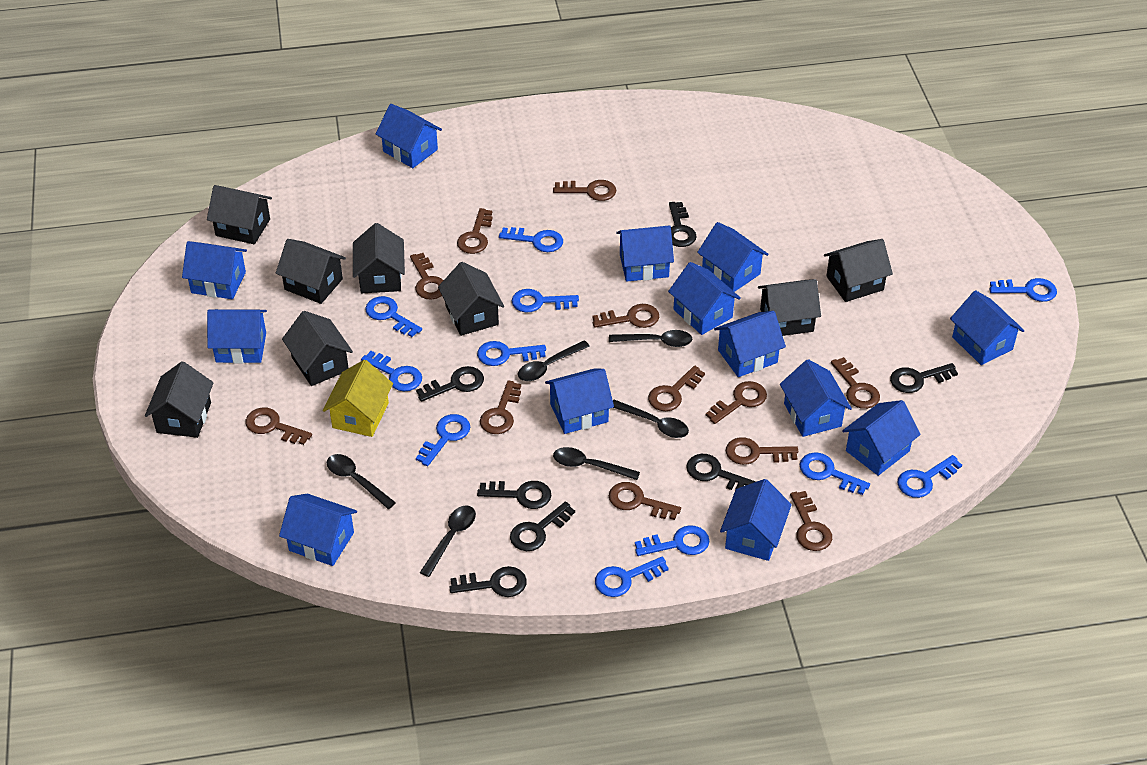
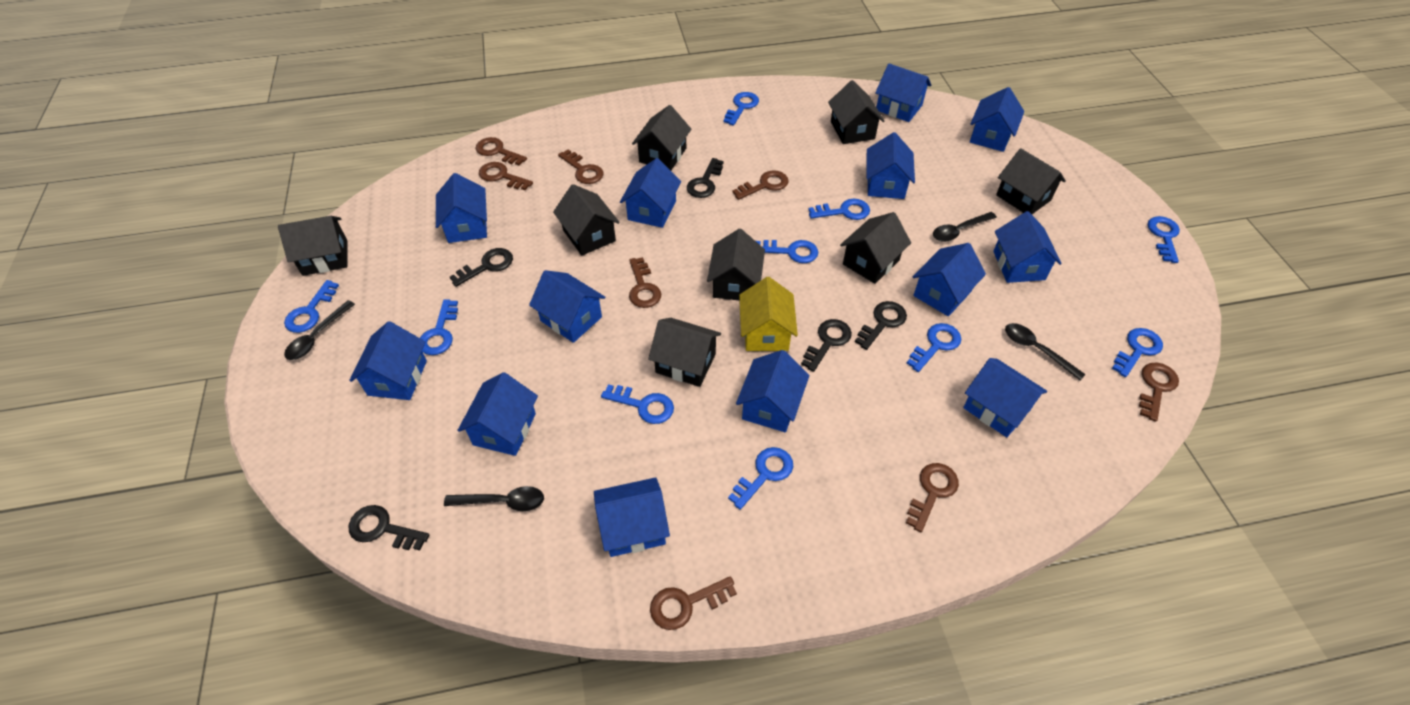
black key: 7 -> 5
black spoon: 6 -> 4
blue key: 11 -> 10
brown key: 12 -> 8

